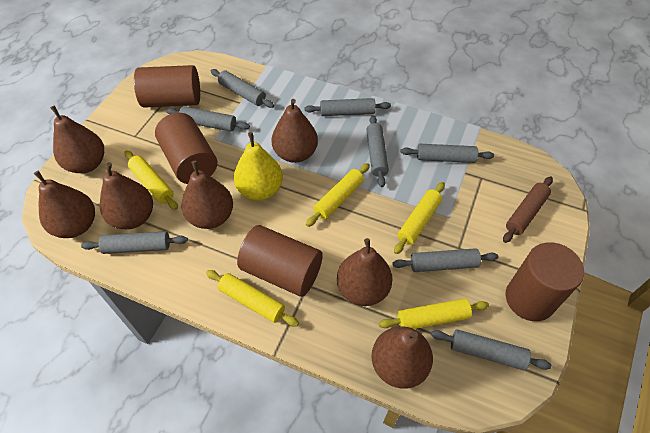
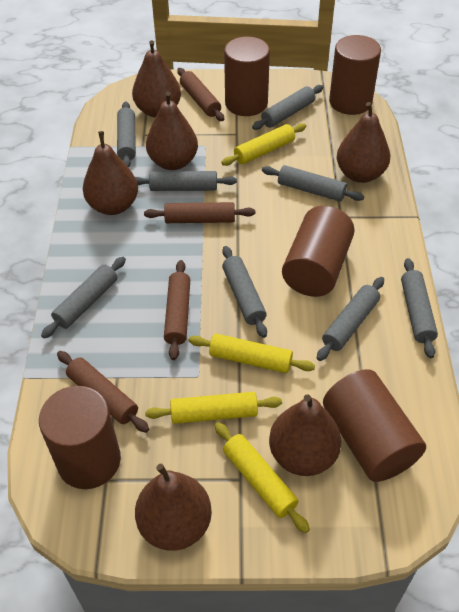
brown cylinder: 4 -> 5
brown pear: 7 -> 6
brown rolling pin: 1 -> 4
yellow pear: 1 -> 0
yellow rolling pin: 5 -> 4

